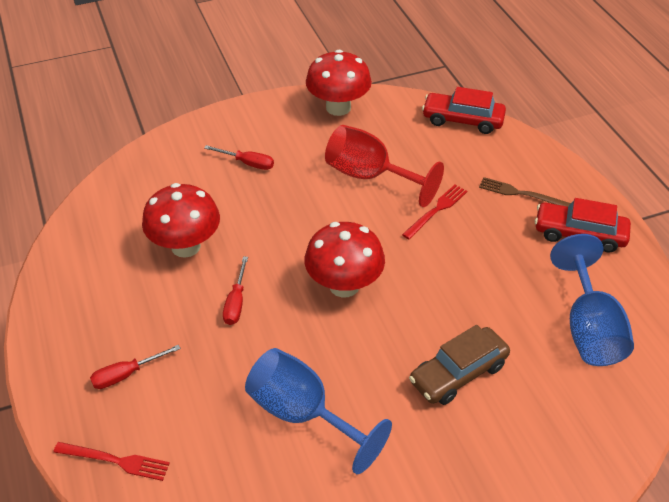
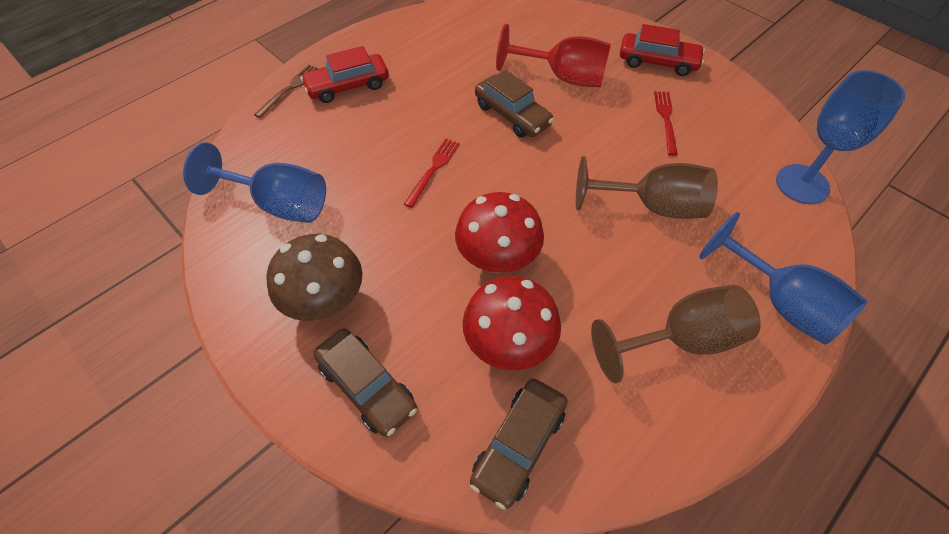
blue goblet: 2 -> 3
brown car: 1 -> 3
brown goblet: 0 -> 2
brown mushroom: 0 -> 1
red mushroom: 3 -> 2
red screwdriver: 3 -> 0

